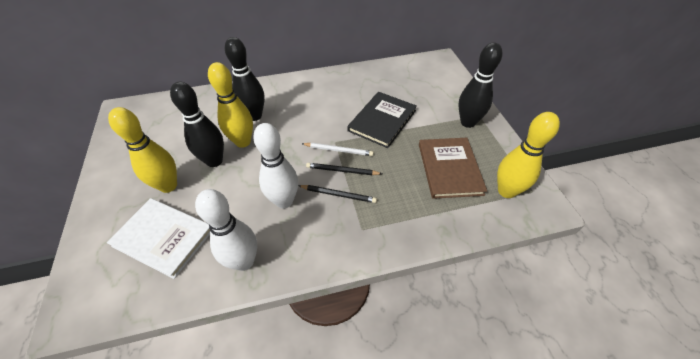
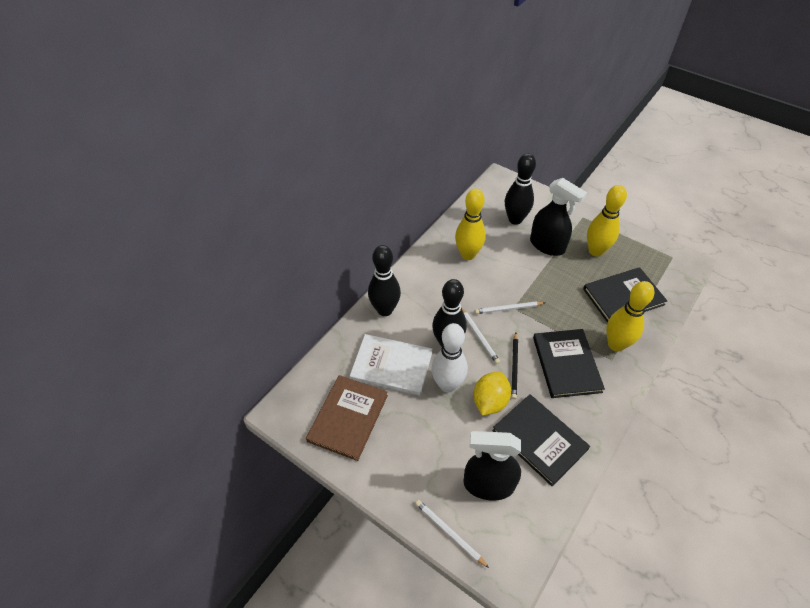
black book: 1 -> 3
black pencil: 2 -> 1
black spray bottle: 0 -> 2
white bowling pin: 2 -> 1
white pencil: 1 -> 3
yellow lemon: 0 -> 1

